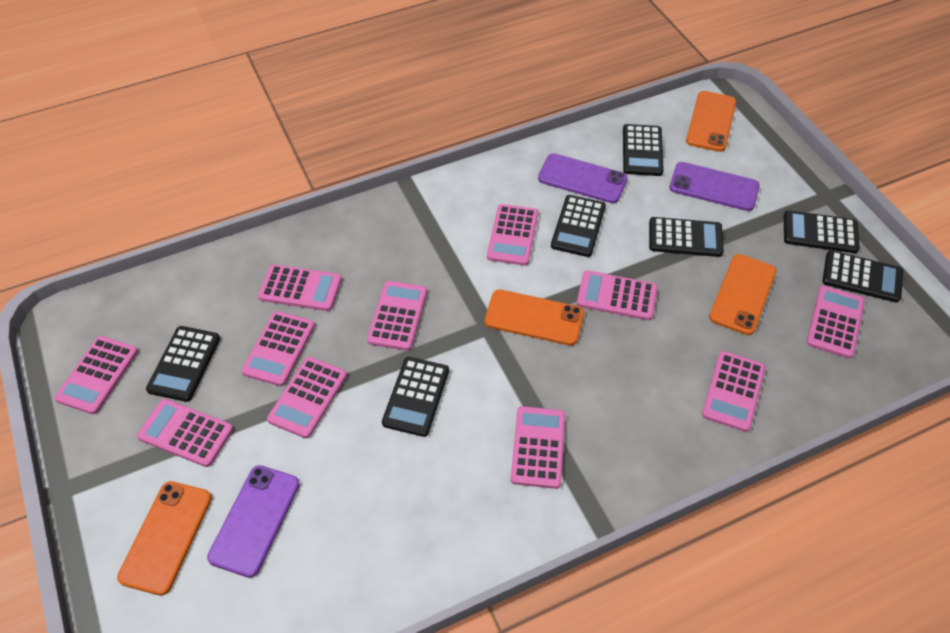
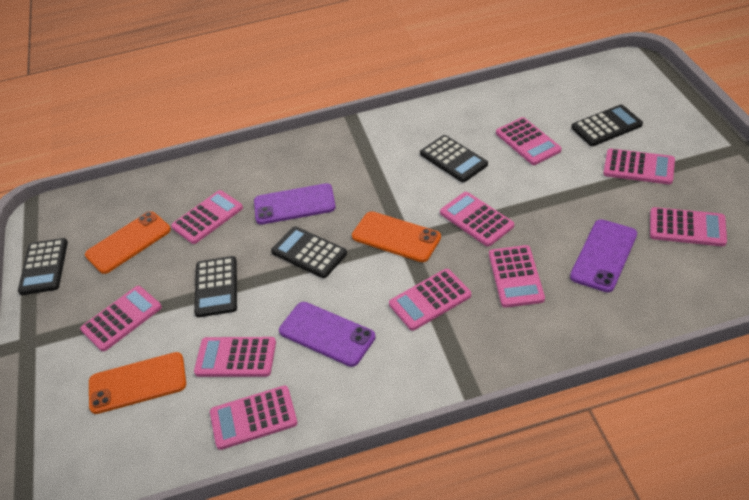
black calculator: 7 -> 5
orange phone: 4 -> 3
pink calculator: 11 -> 10

